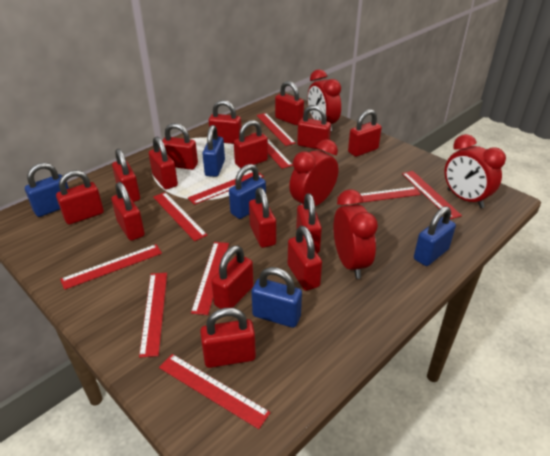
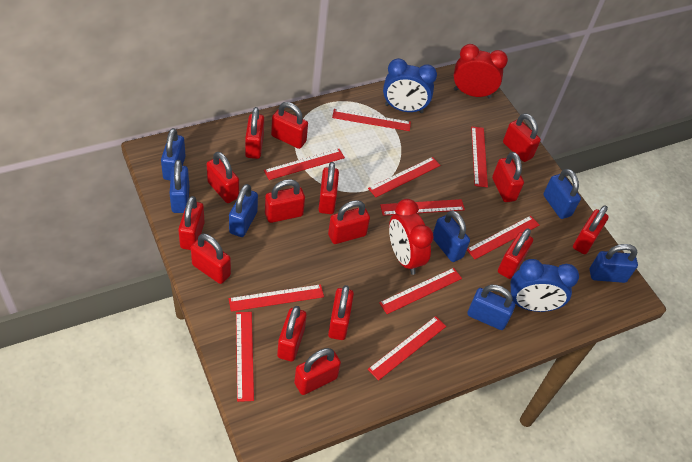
blue clock: 0 -> 2
blue padlock: 5 -> 7
red clock: 4 -> 2

